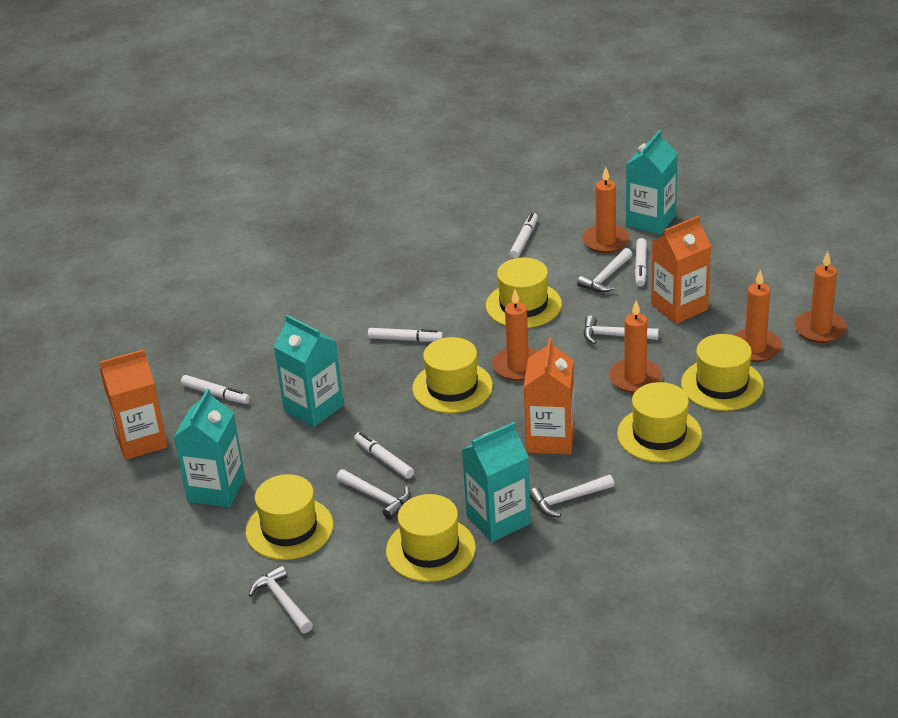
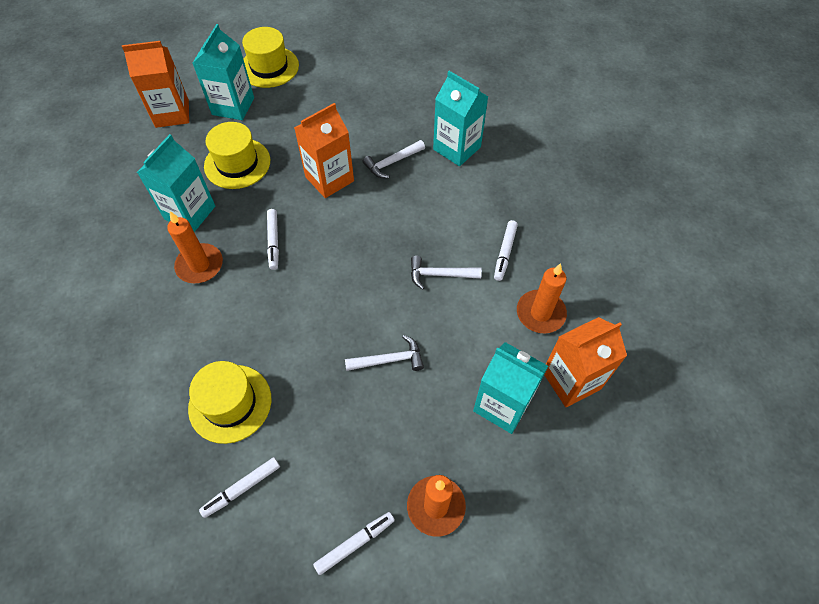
orange candle: 5 -> 3
white hammer: 5 -> 3
white marker: 5 -> 4
yellow hat: 6 -> 3

